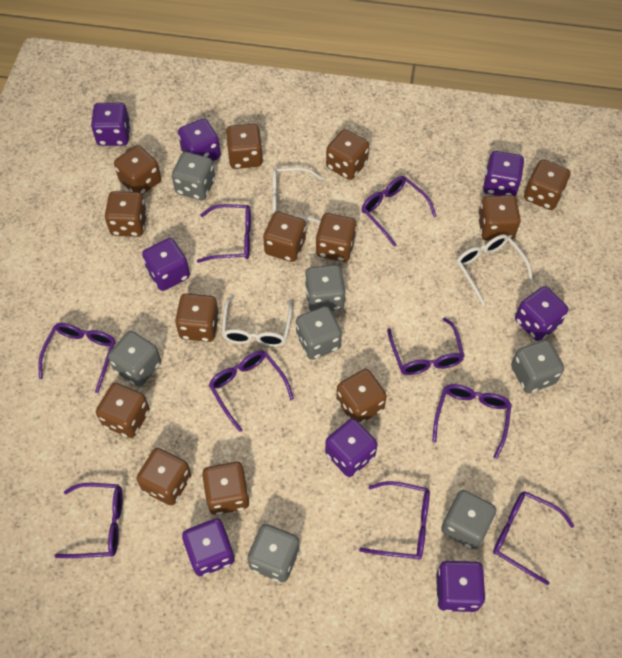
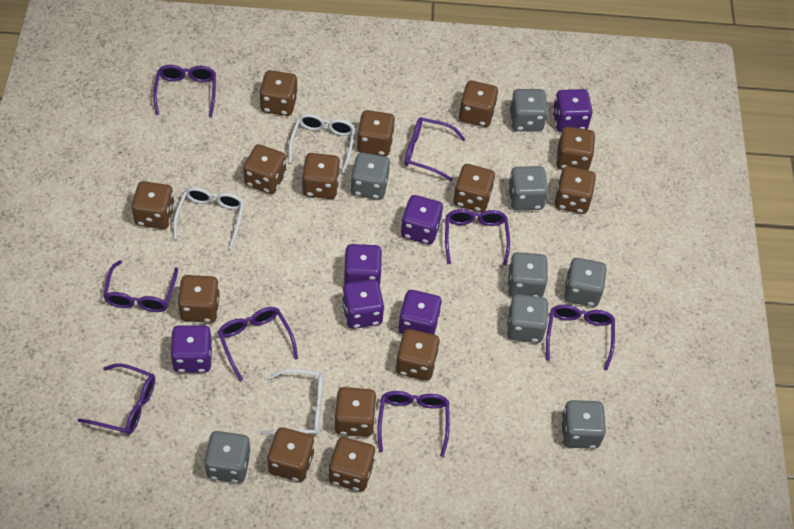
brown dice: 13 -> 14
grey dice: 7 -> 8
purple dice: 8 -> 6
purple glasses: 9 -> 8

